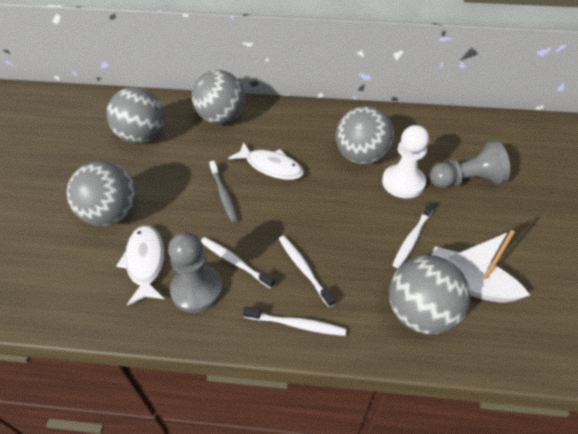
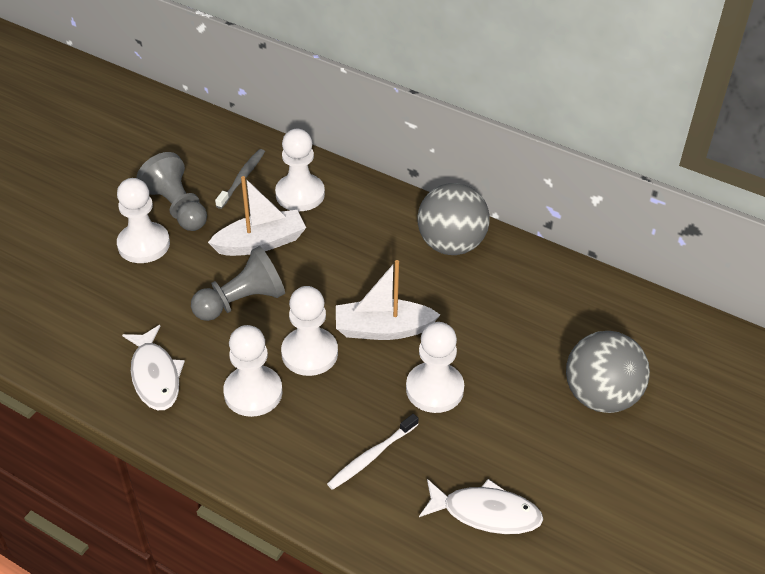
grey ball: 5 -> 2
white boat: 1 -> 2
white pawn: 1 -> 5
white toothbrush: 4 -> 1

